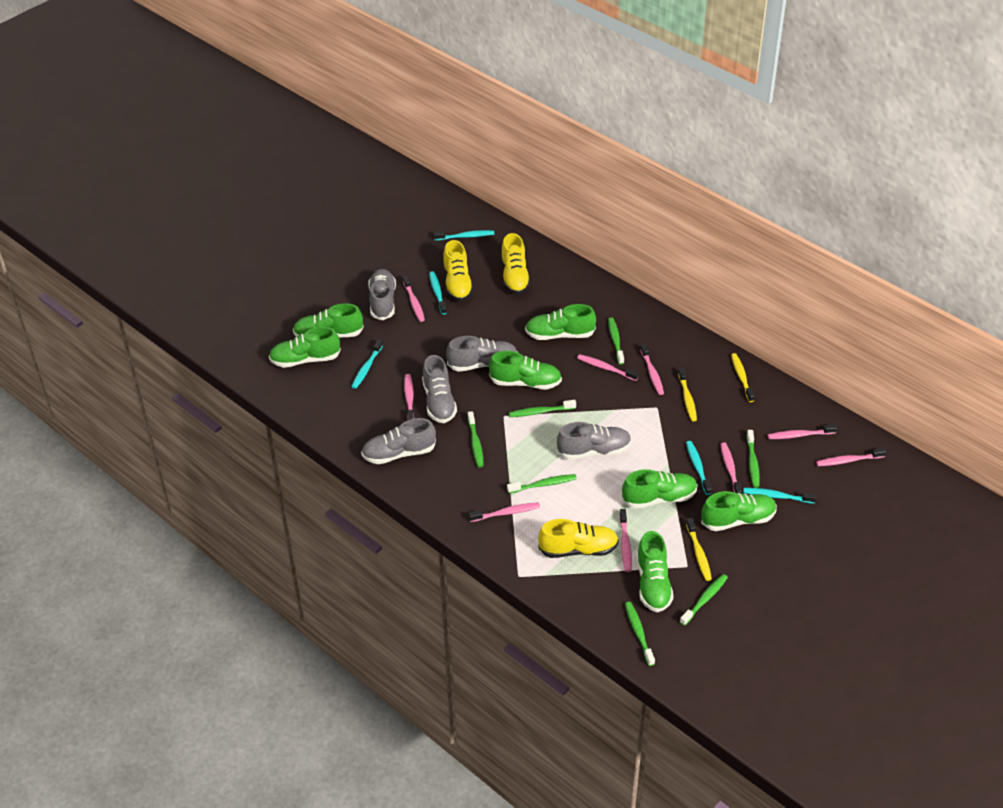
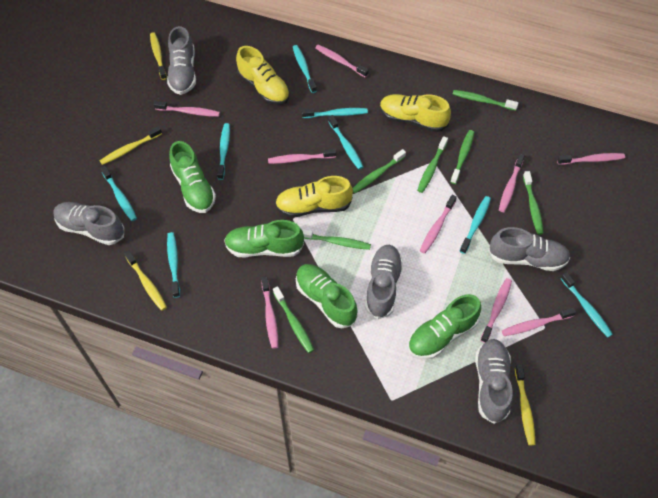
green shoe: 7 -> 4
turquoise toothbrush: 5 -> 8
yellow toothbrush: 3 -> 4

